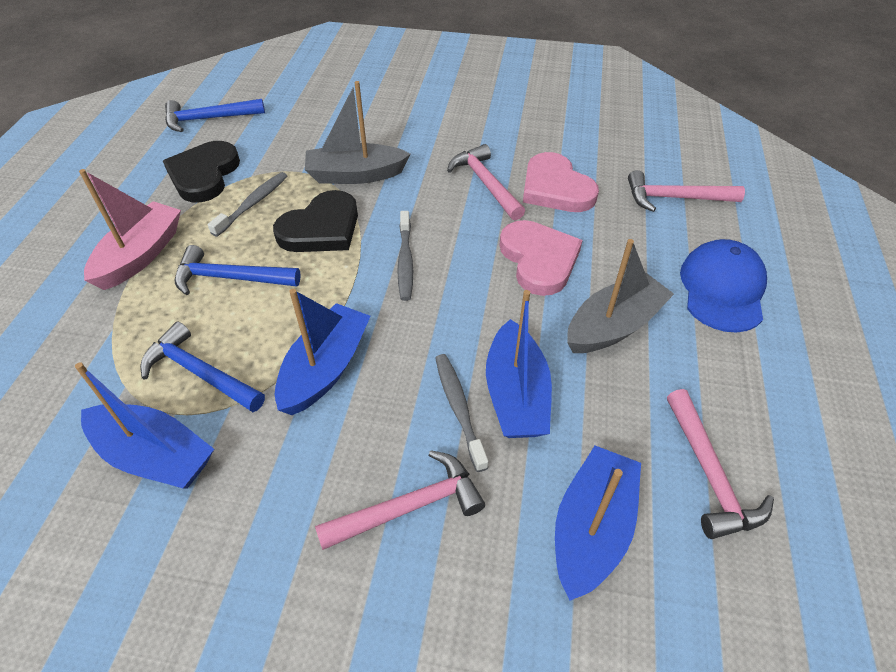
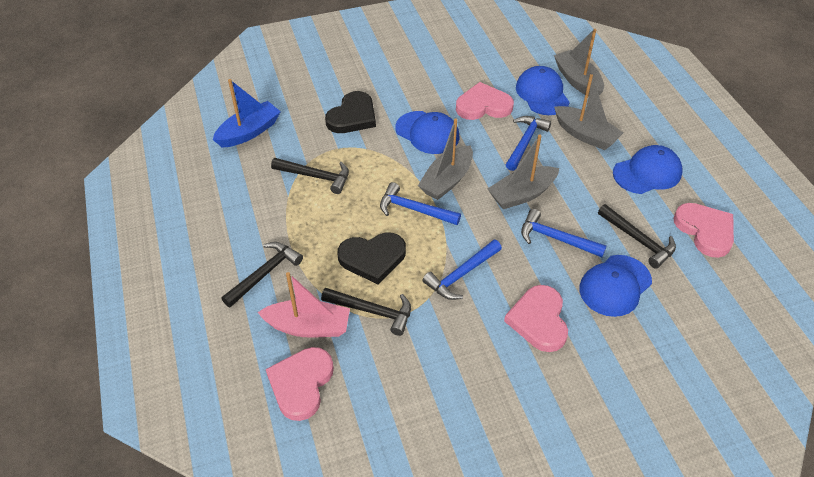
black hammer: 0 -> 4
blue boat: 4 -> 1
blue cap: 1 -> 4
blue hammer: 3 -> 4
grey boat: 2 -> 4
grey toothbrush: 3 -> 0
pink hammer: 4 -> 0
pink heart: 2 -> 4

